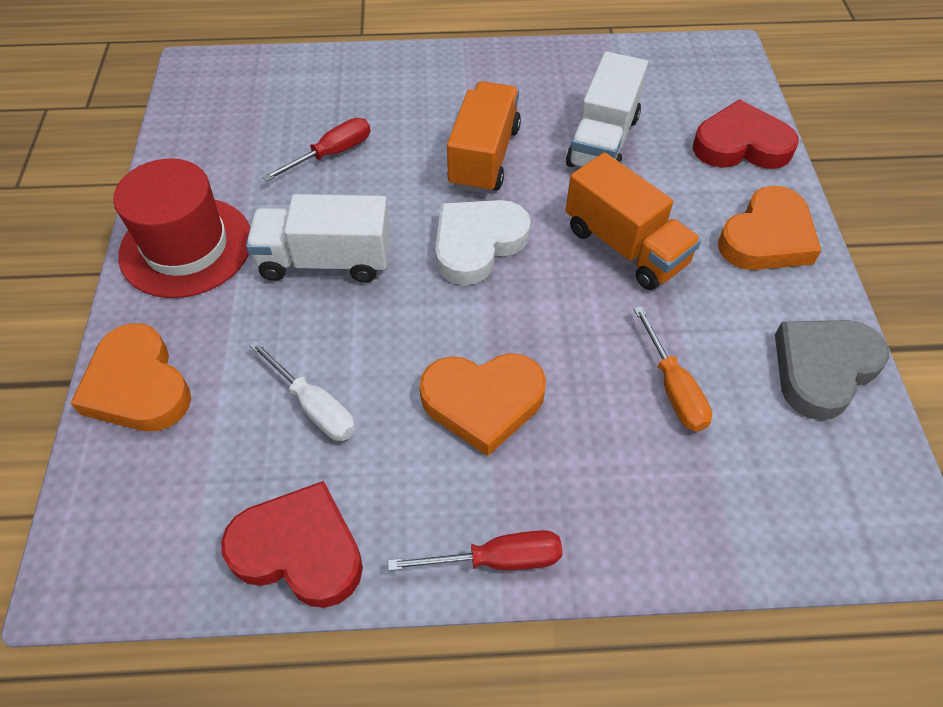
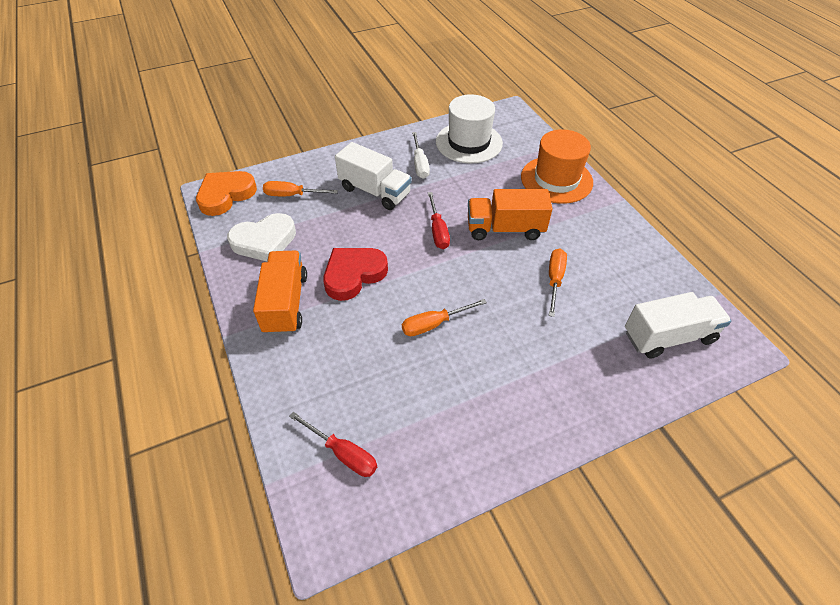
grey heart: 1 -> 0
orange hat: 0 -> 1
orange heart: 3 -> 1
orange screwdriver: 1 -> 3
red hat: 1 -> 0
red heart: 2 -> 1
white hat: 0 -> 1

